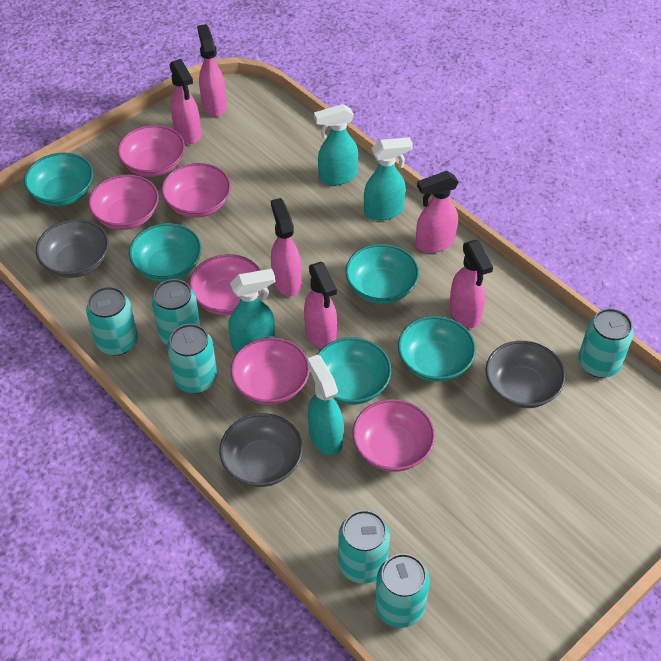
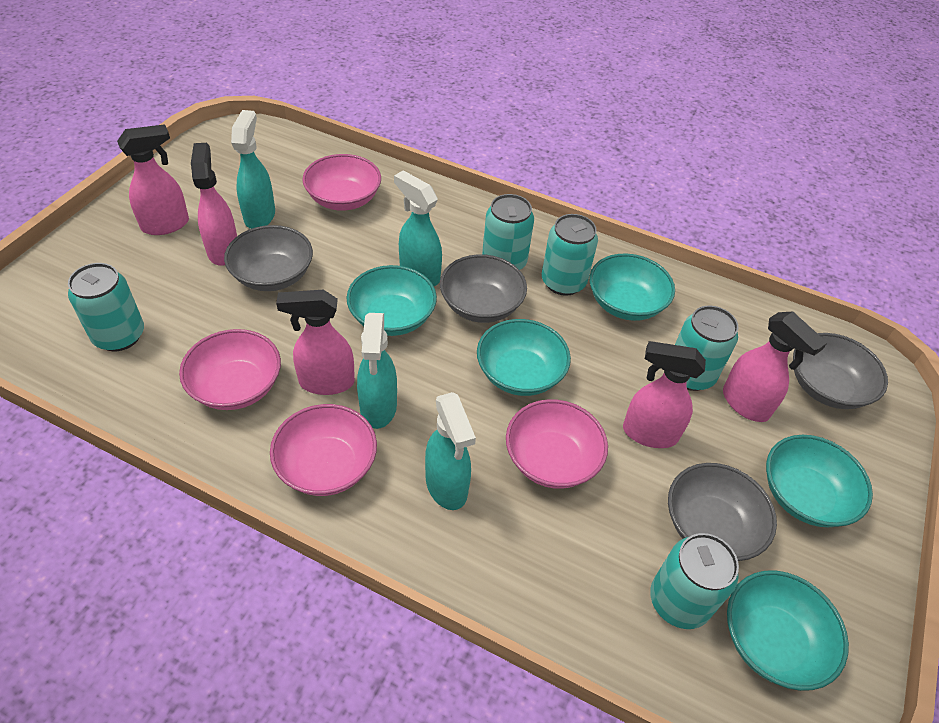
grey bowl: 3 -> 4
pink bowl: 6 -> 4
pink spray bottle: 6 -> 5
turquoise can: 6 -> 5

